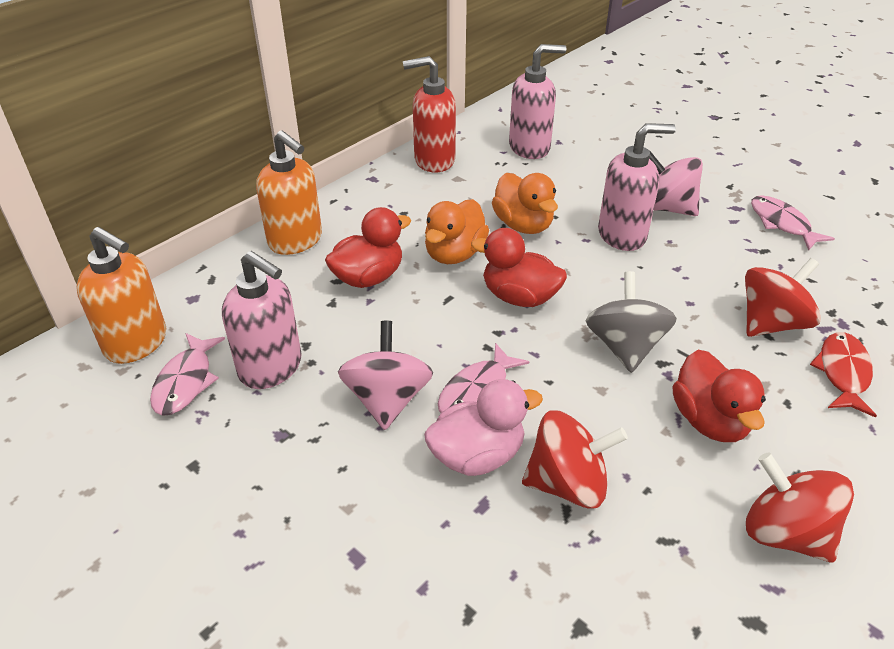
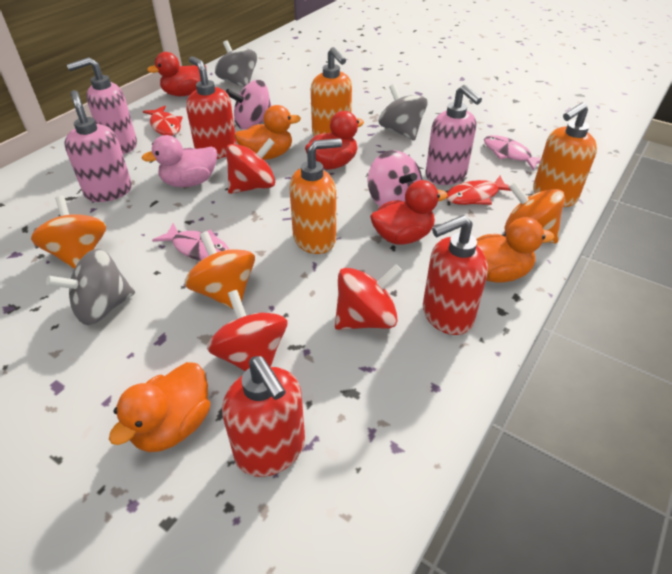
grey spinning top: 1 -> 3
orange duck: 2 -> 3
orange soap dispenser: 2 -> 3
orange spinning top: 0 -> 3
pink fish: 3 -> 2
red fish: 1 -> 2
red soap dispenser: 1 -> 3

